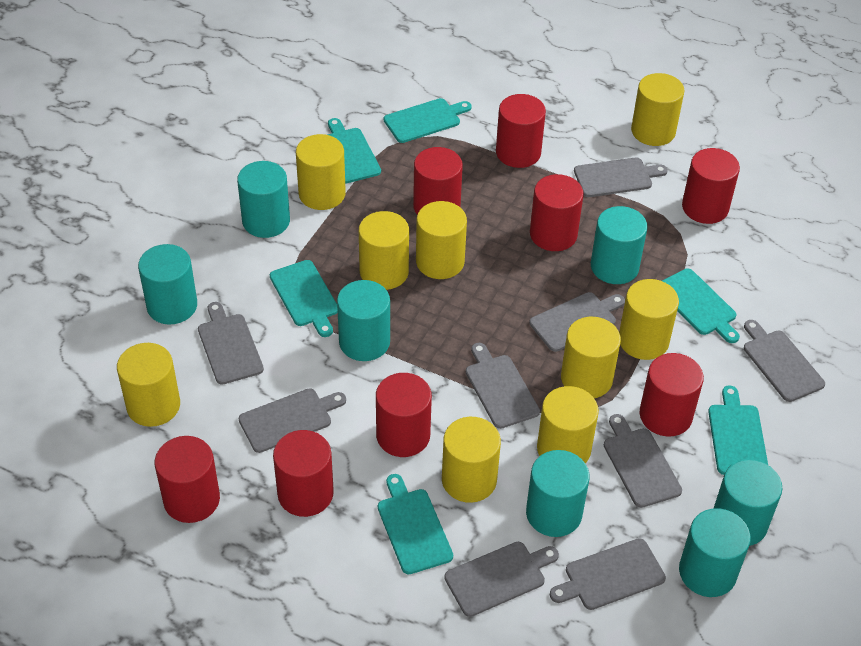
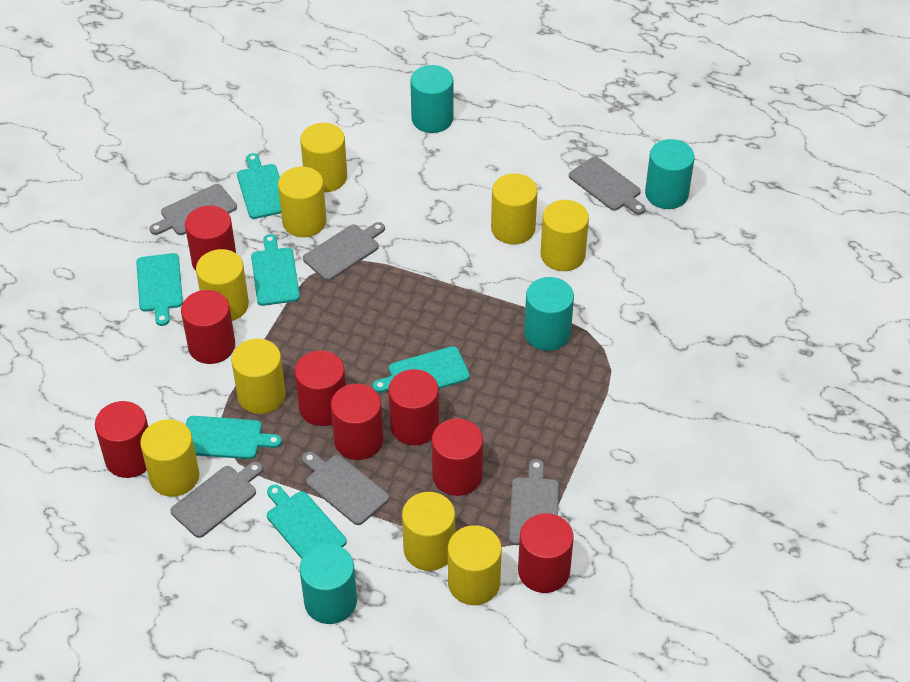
grey cutting board: 9 -> 6
turquoise cylinder: 7 -> 4

